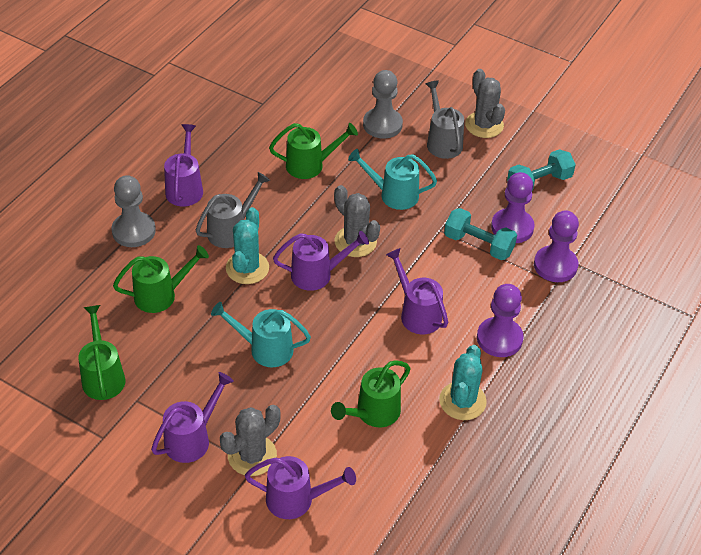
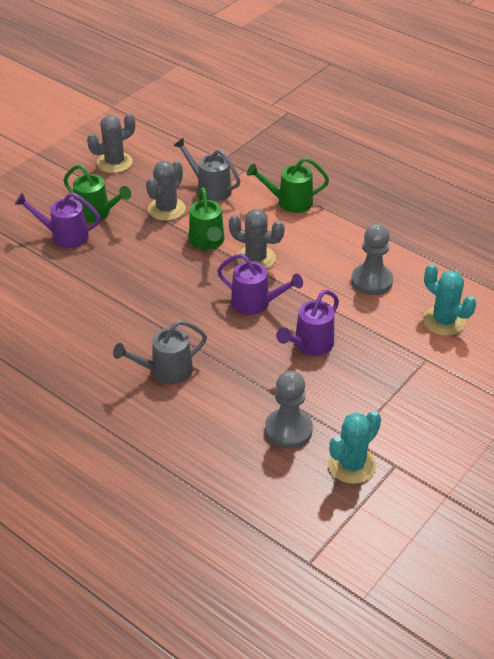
green watering can: 4 -> 3
purple pawn: 3 -> 0
purple watering can: 5 -> 3
turquoise dumbbell: 2 -> 0
turquoise watering can: 2 -> 0

